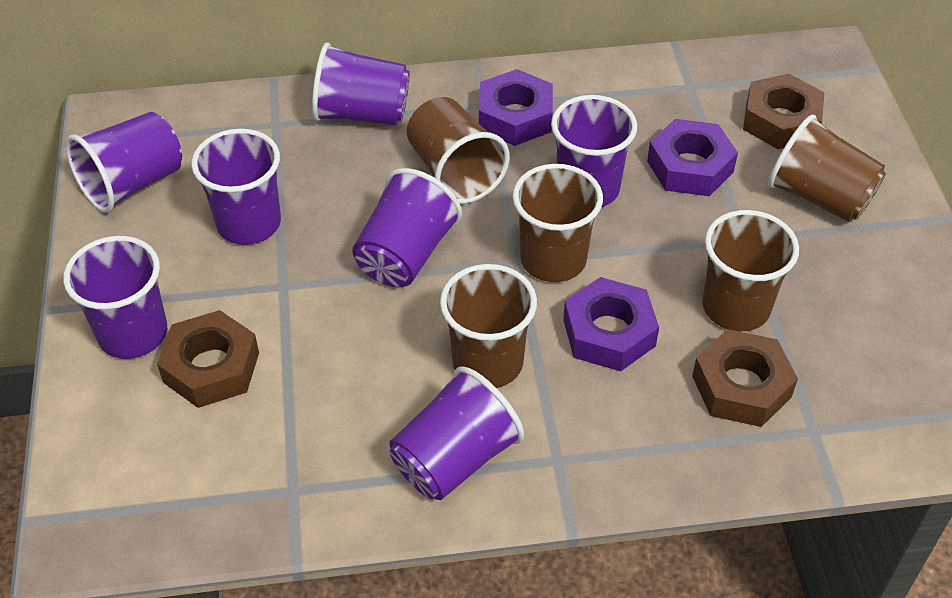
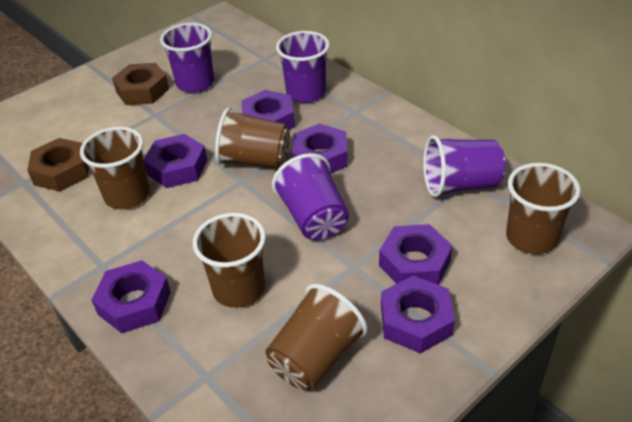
brown nut: 3 -> 2
purple cup: 7 -> 4
purple nut: 3 -> 6

